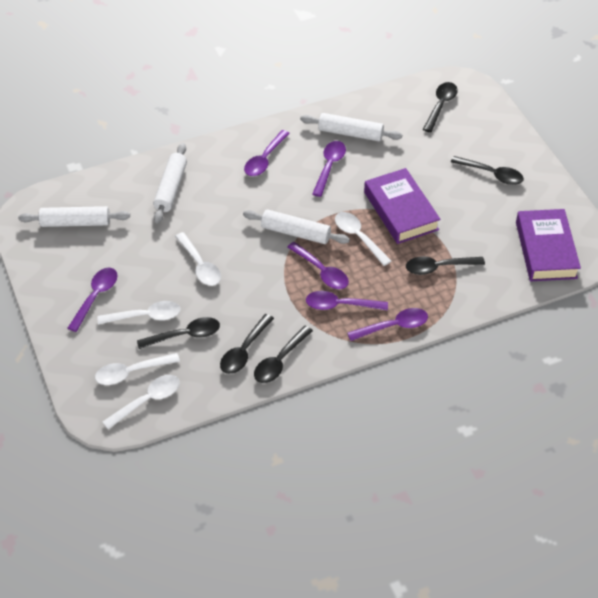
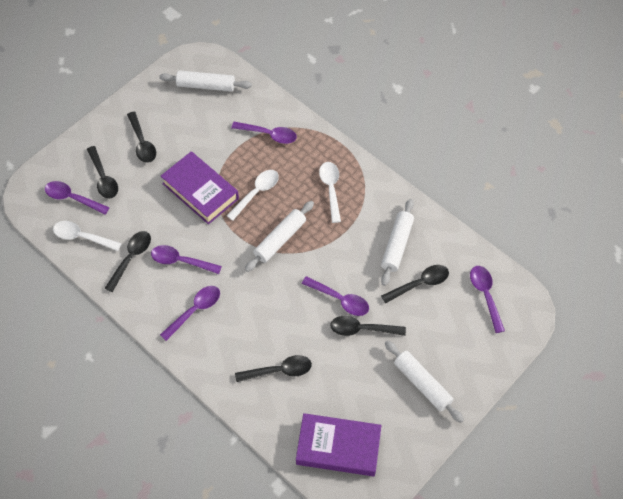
white spoon: 5 -> 3

